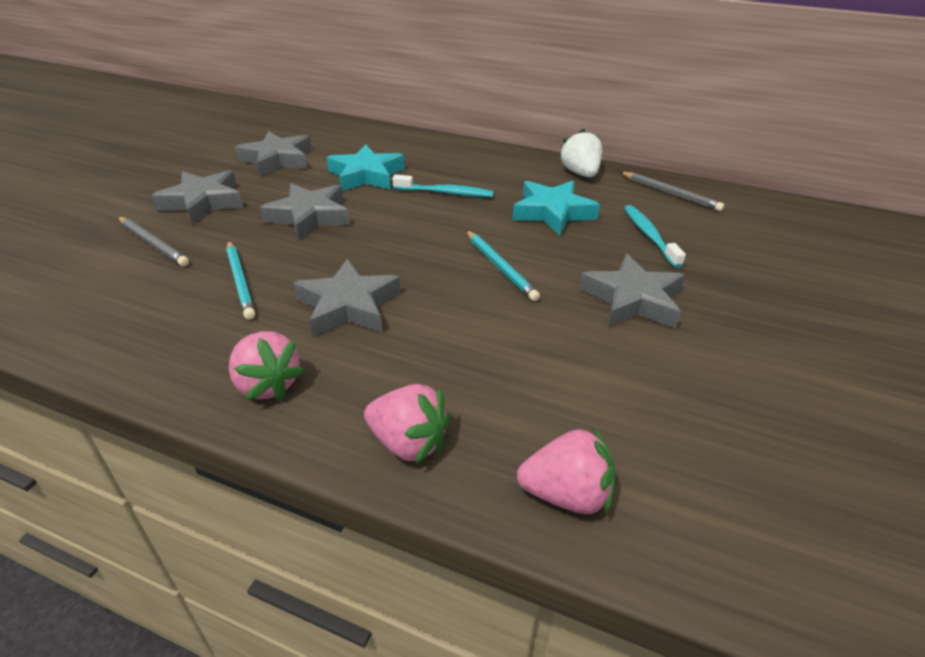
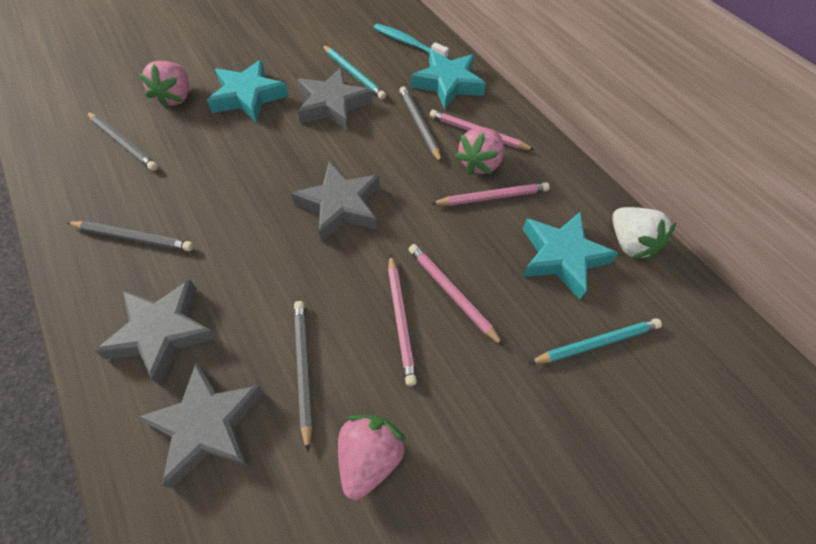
grey pencil: 2 -> 4
grey star: 5 -> 4
pink pencil: 0 -> 4
turquoise star: 2 -> 3
turquoise toothbrush: 2 -> 1

